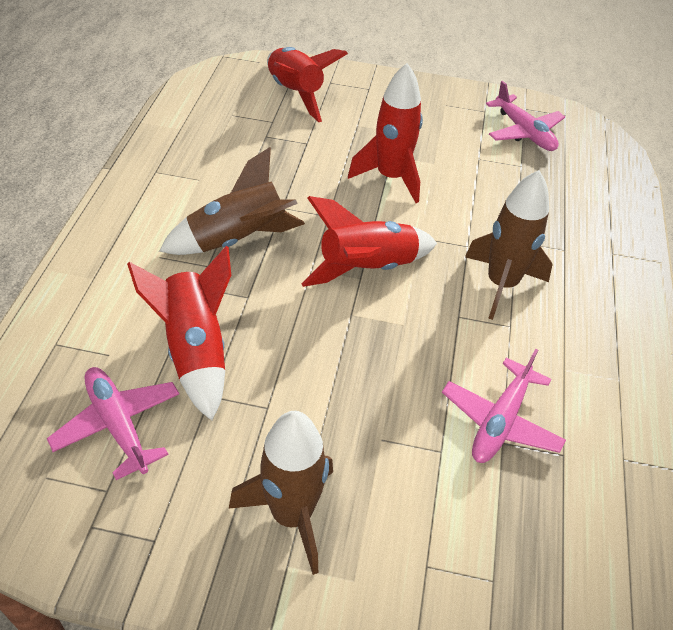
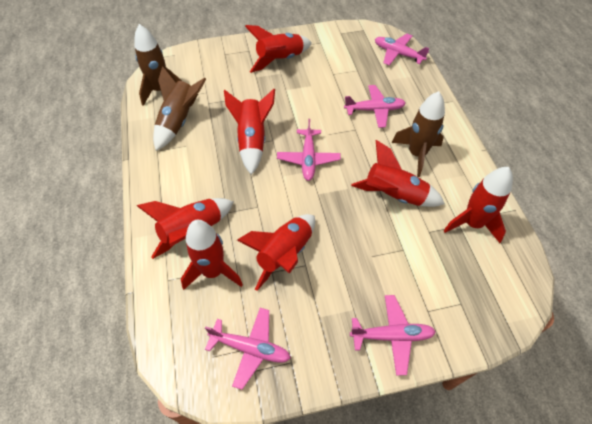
pink plane: 3 -> 5
red rocket: 4 -> 7

